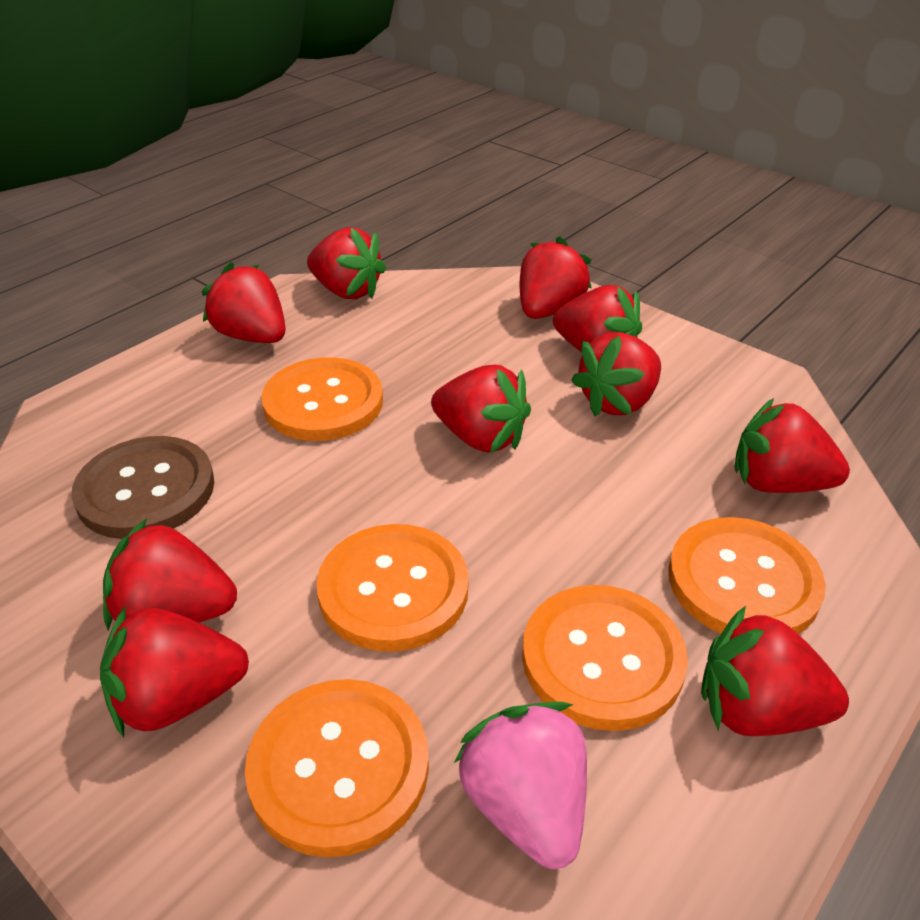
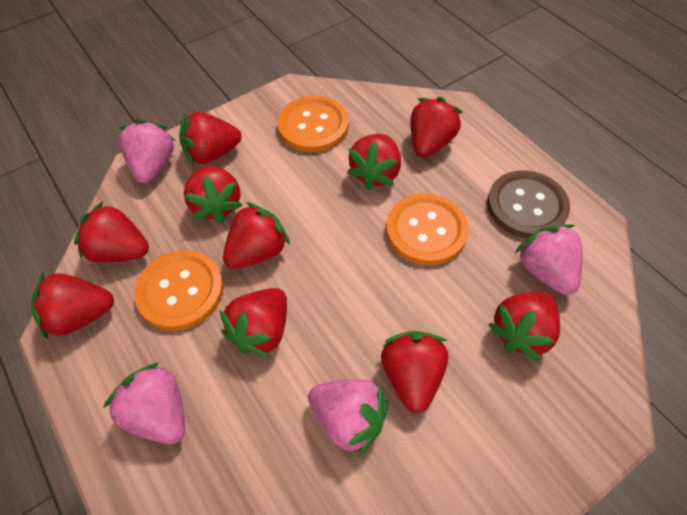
orange button: 5 -> 3
pink strawberry: 1 -> 4

